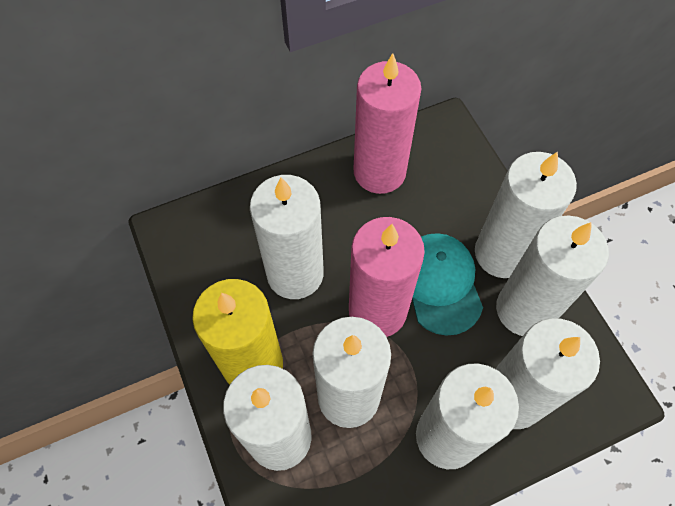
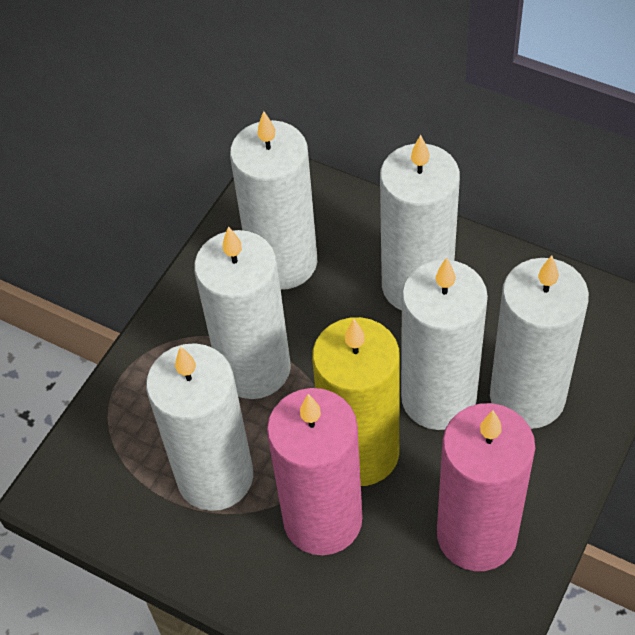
turquoise cap: 1 -> 0
white candle: 7 -> 6

